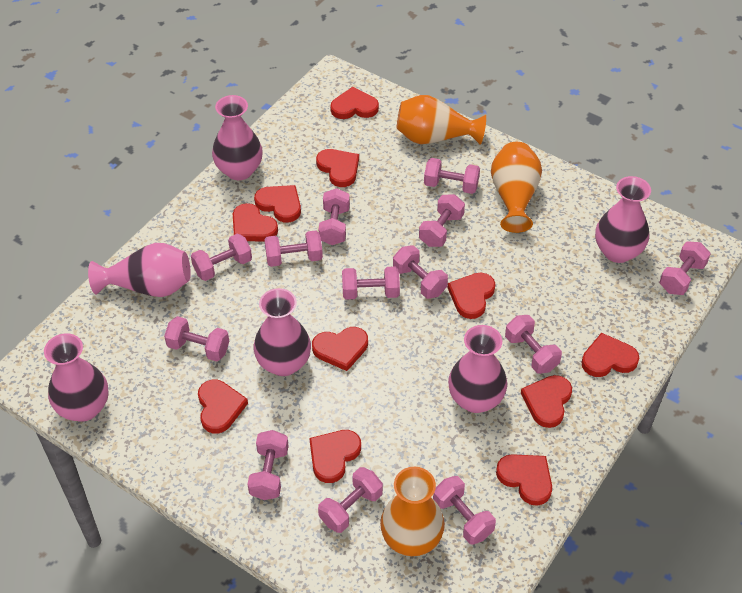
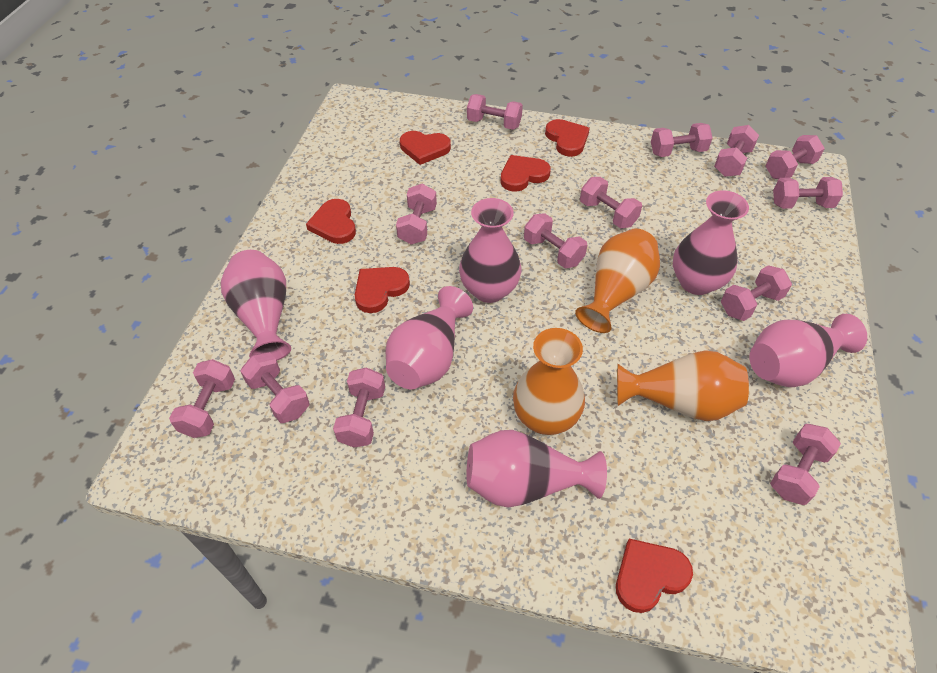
red heart: 11 -> 6

